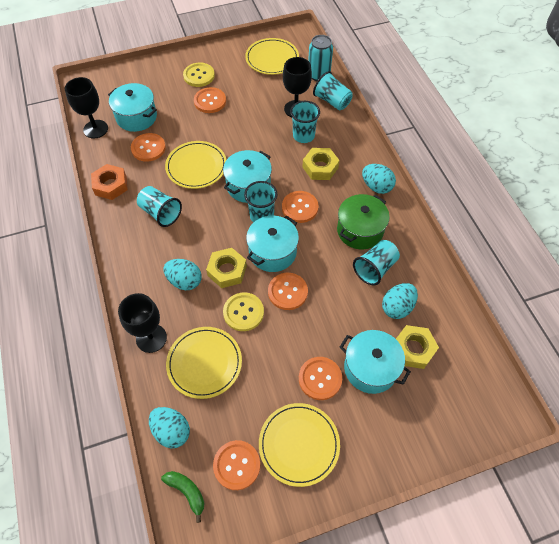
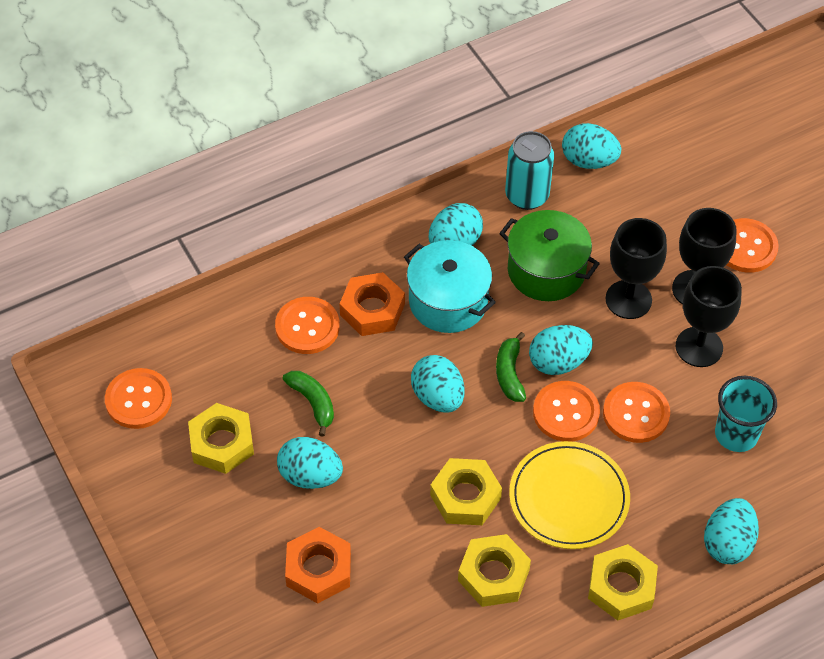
green banana: 1 -> 2
orange button: 6 -> 5
orange nut: 1 -> 2
turquoise cup: 5 -> 1
turquoise egg: 4 -> 6
turquoise pot: 4 -> 1
yellow button: 2 -> 0
yellow nut: 3 -> 4
yellow plate: 4 -> 1

